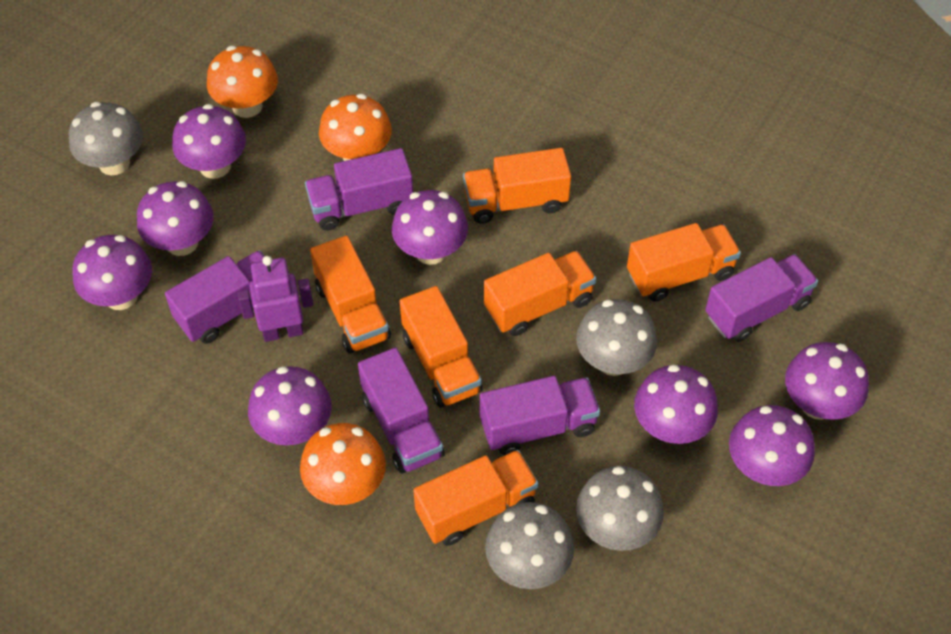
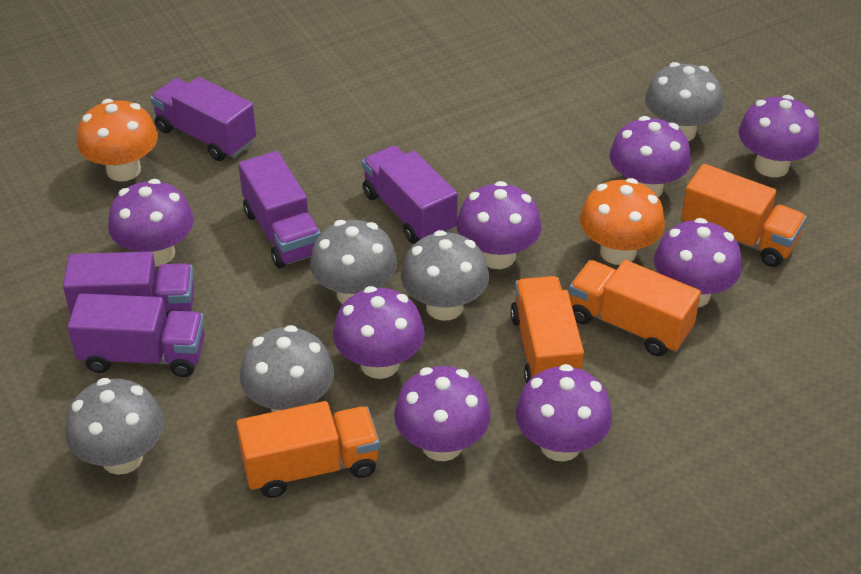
grey mushroom: 4 -> 5
orange mushroom: 3 -> 2
orange truck: 6 -> 4
purple robot: 1 -> 0

